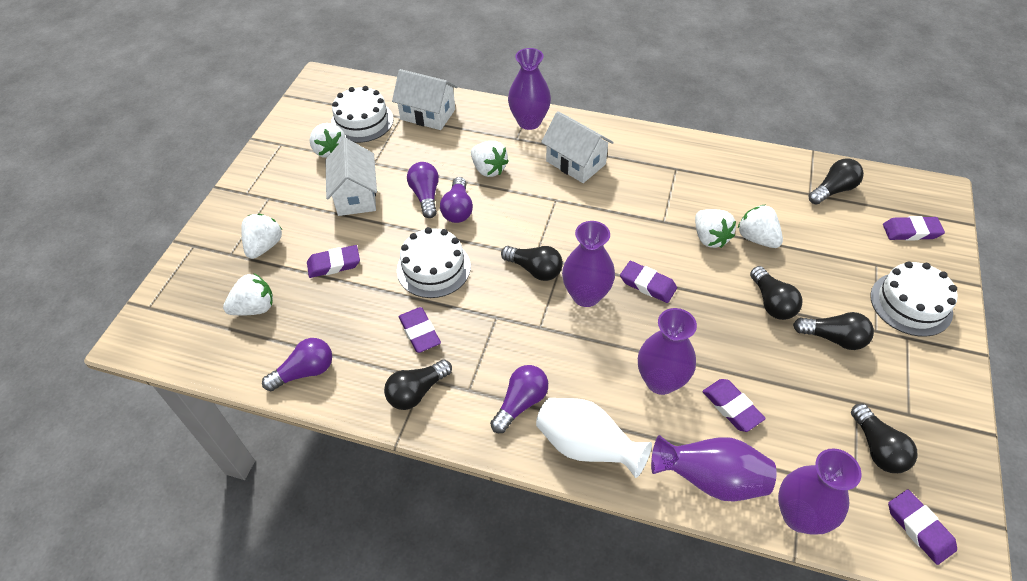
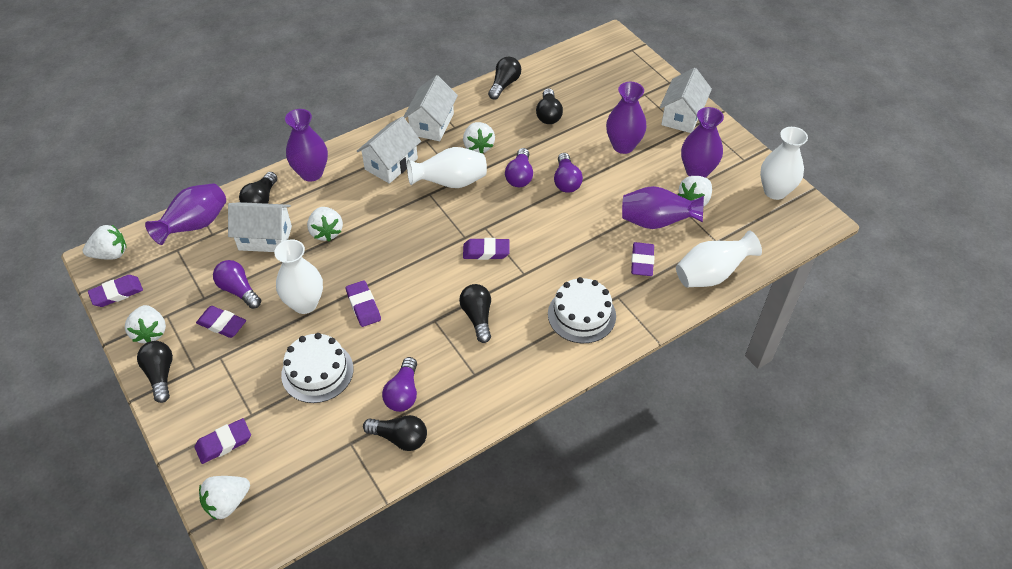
white cake: 3 -> 2
white house: 3 -> 4
white vase: 1 -> 4

